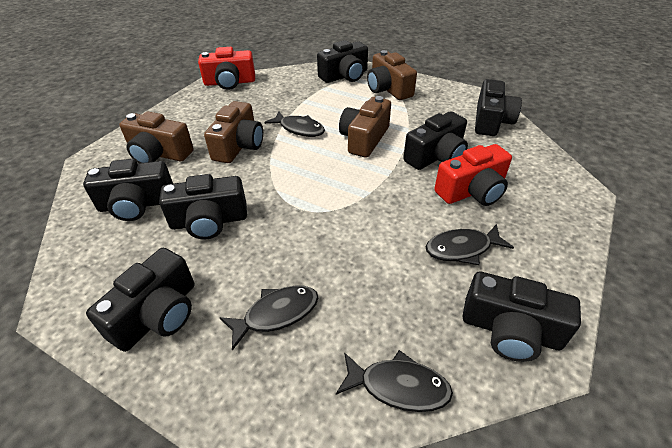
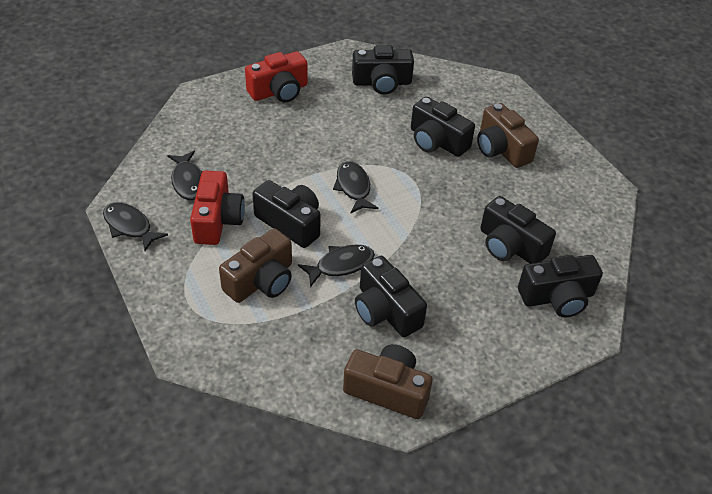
black camera: 7 -> 6
brown camera: 4 -> 3

